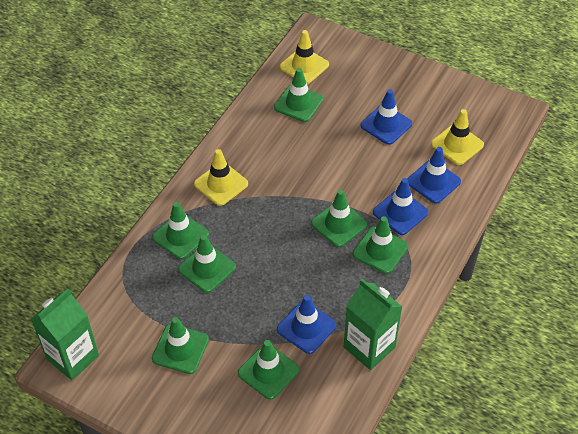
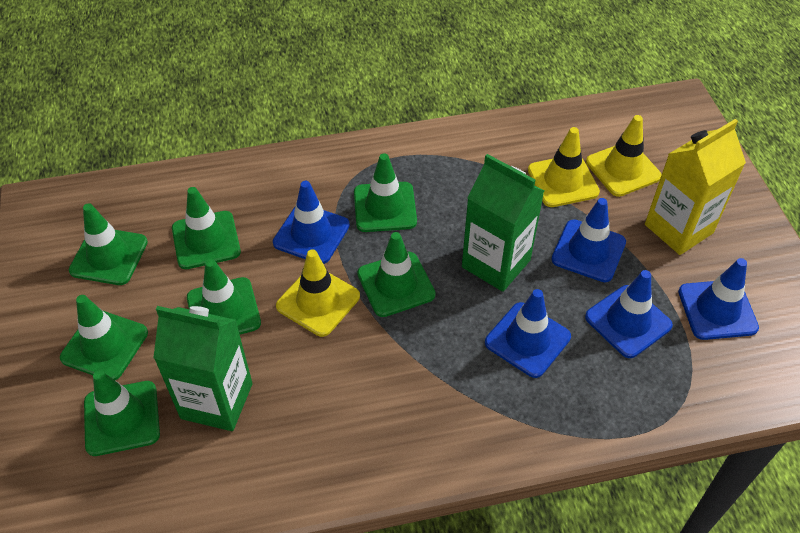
blue traffic cone: 4 -> 5
yellow carton: 0 -> 1

